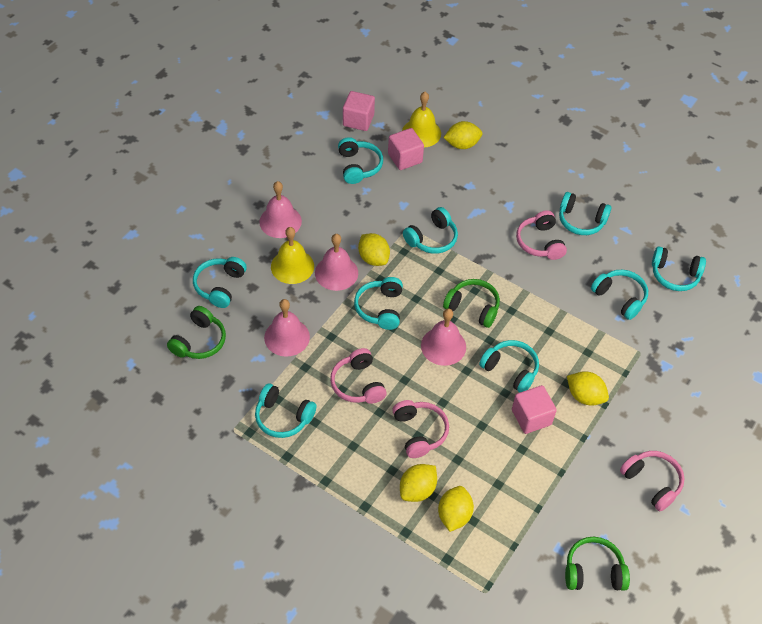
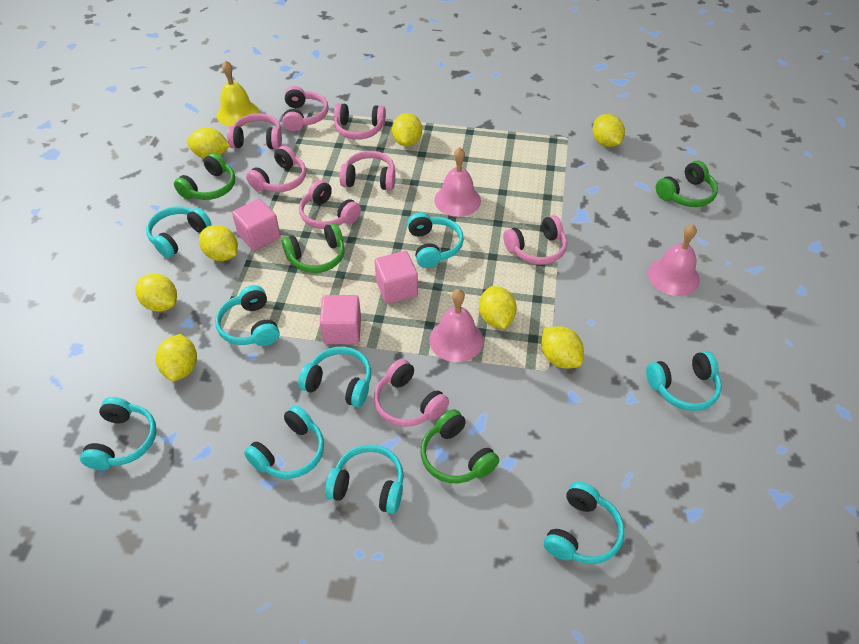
green headphones: 3 -> 4
pink bell: 4 -> 3
pink headphones: 4 -> 8
yellow bell: 2 -> 1
yellow lemon: 5 -> 8

